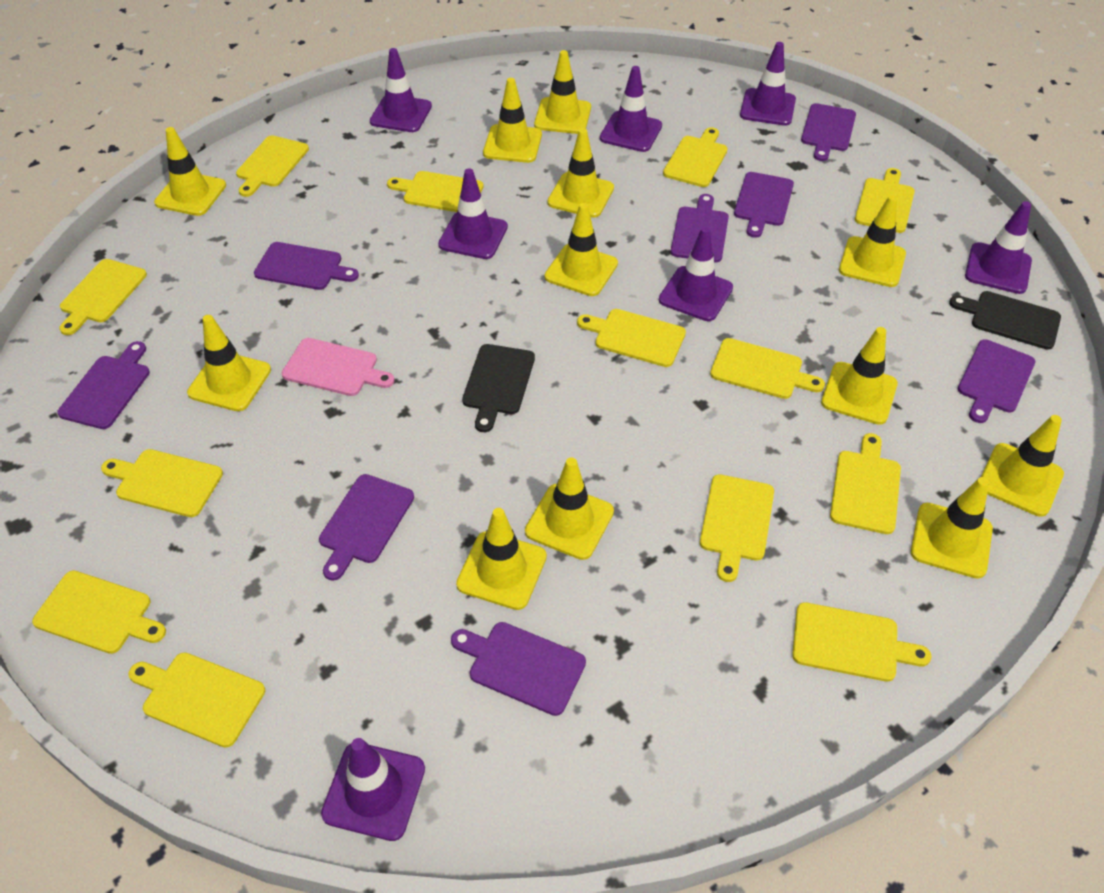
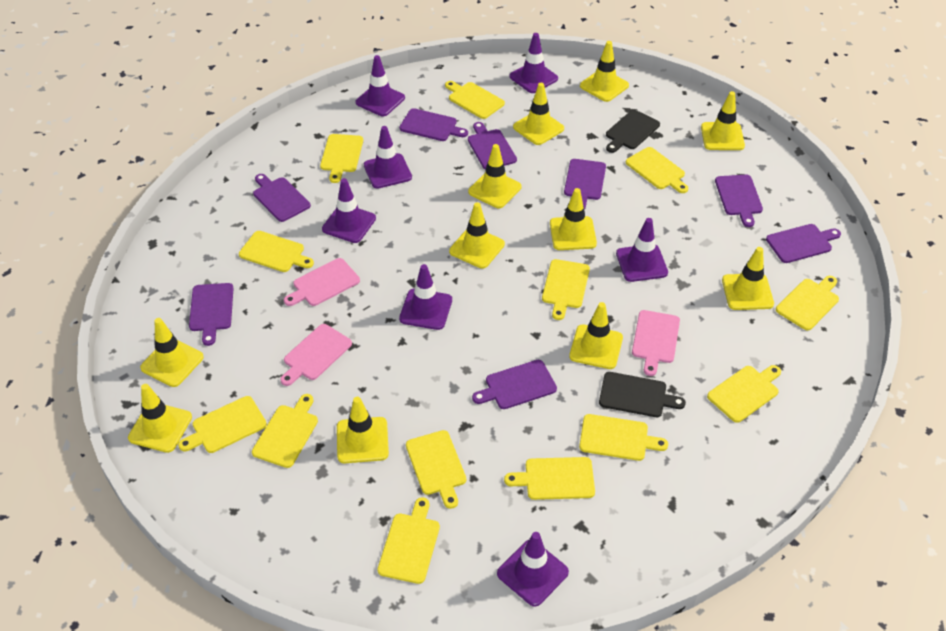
pink cutting board: 1 -> 3
yellow traffic cone: 12 -> 11

